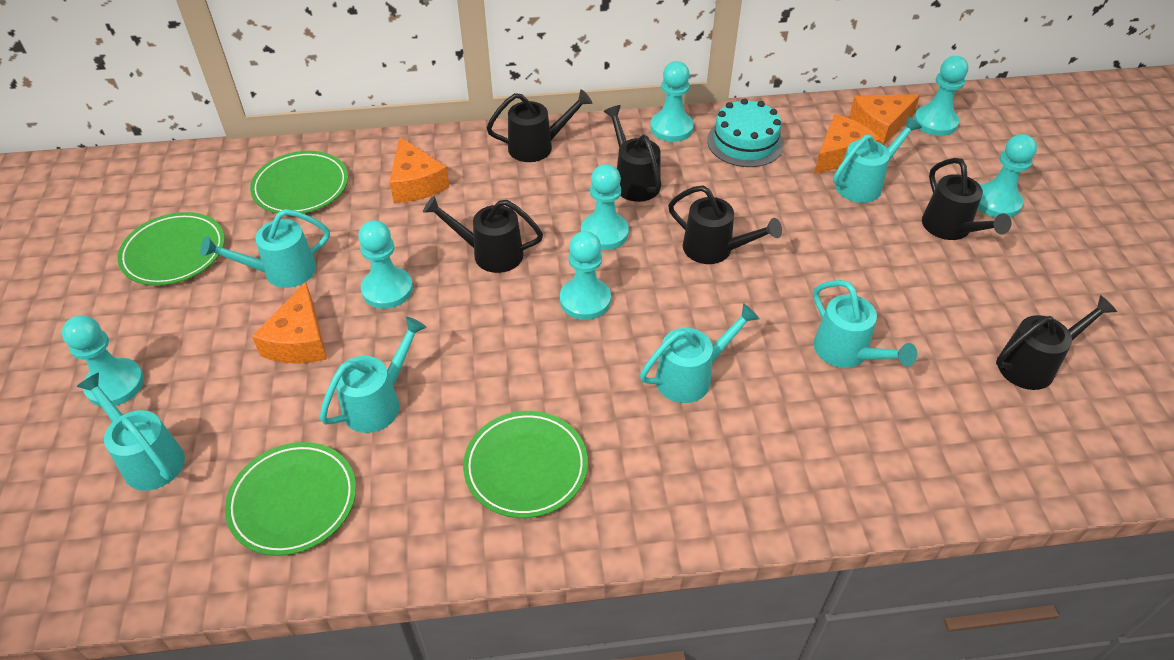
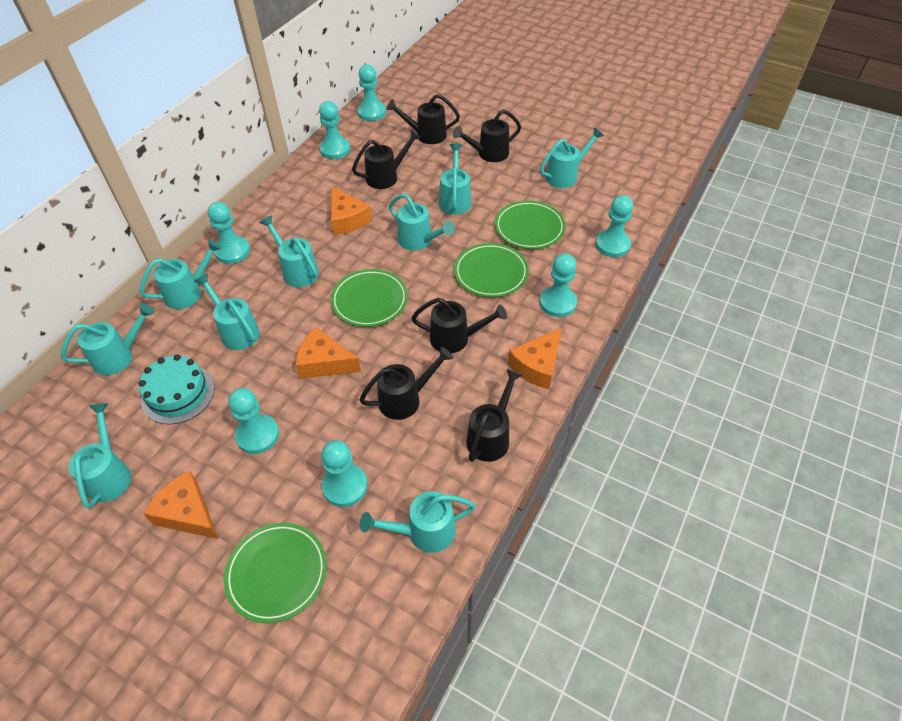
turquoise watering can: 6 -> 9

